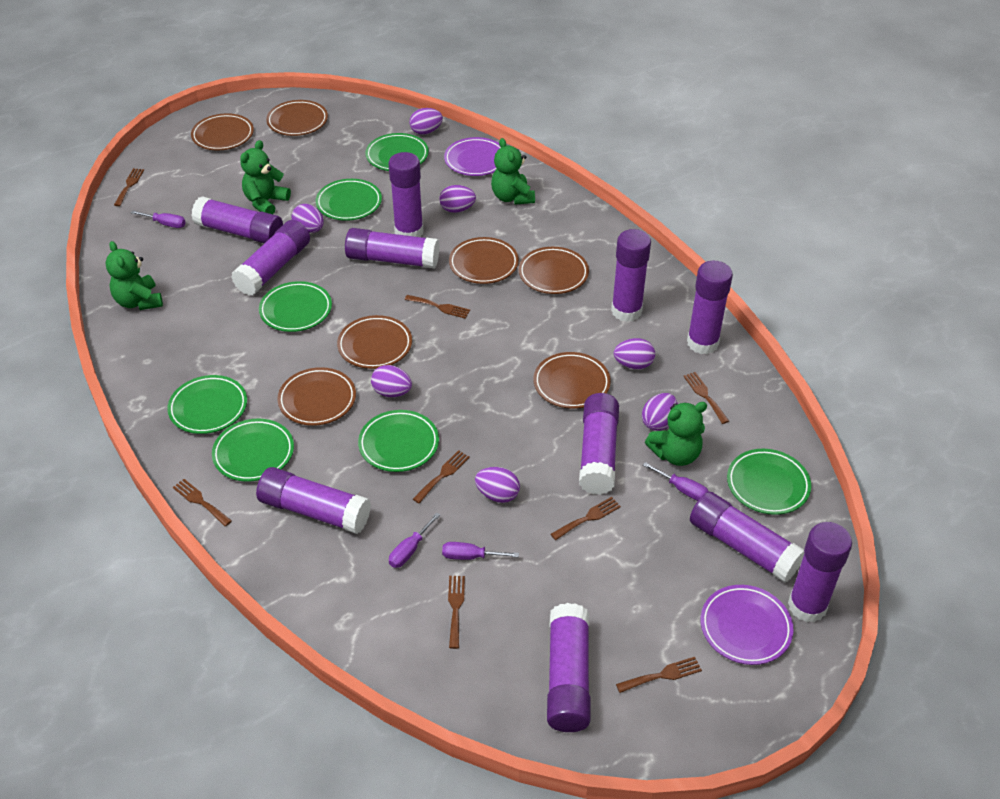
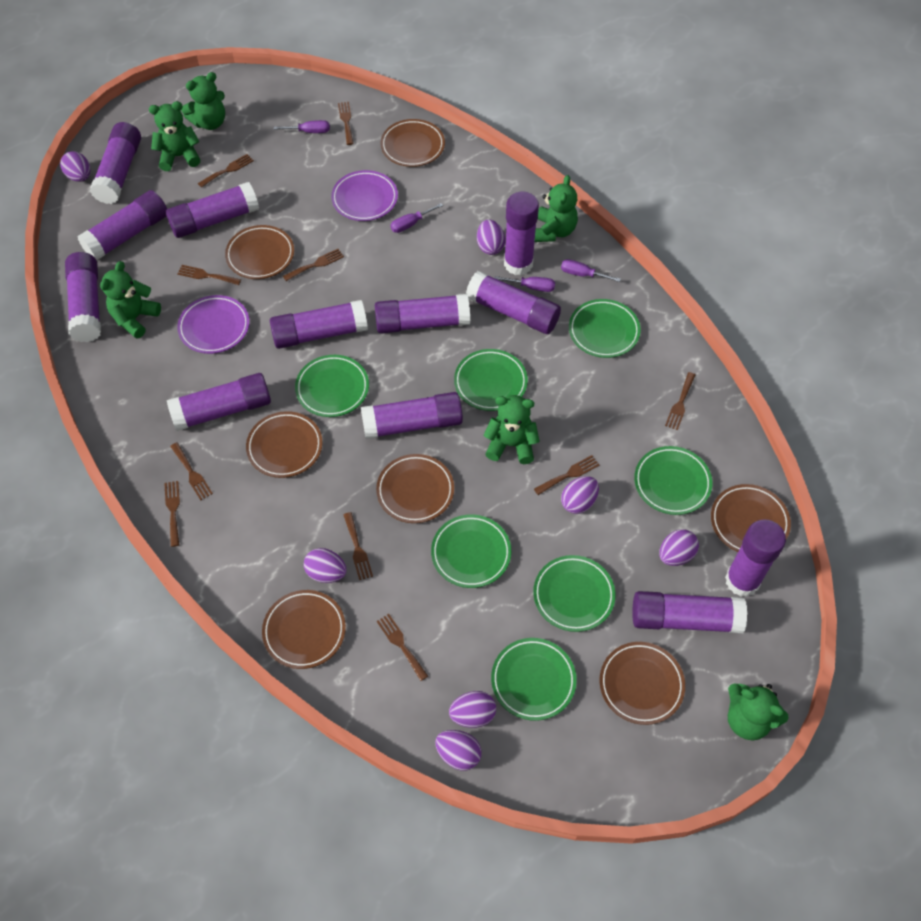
brown fork: 8 -> 10
green teddy bear: 4 -> 6
purple glue stick: 11 -> 12

